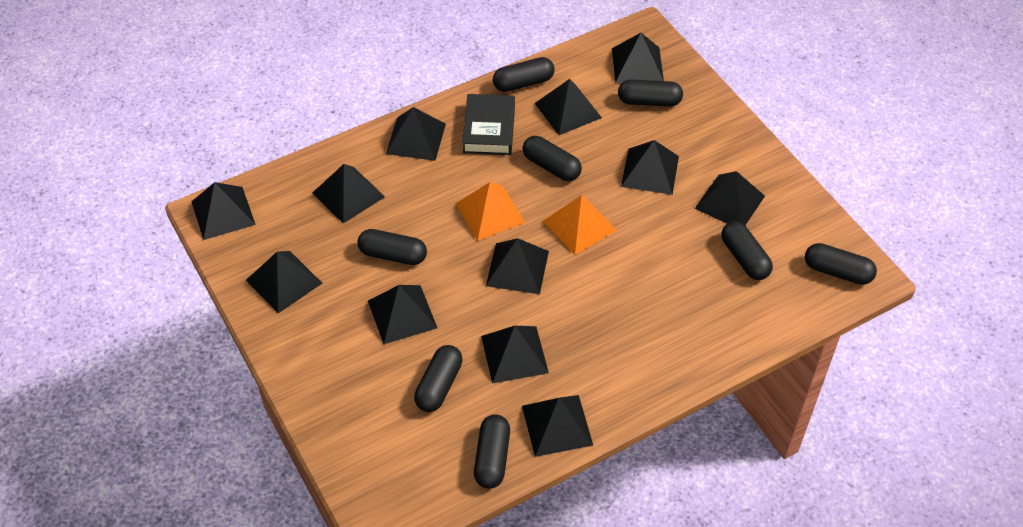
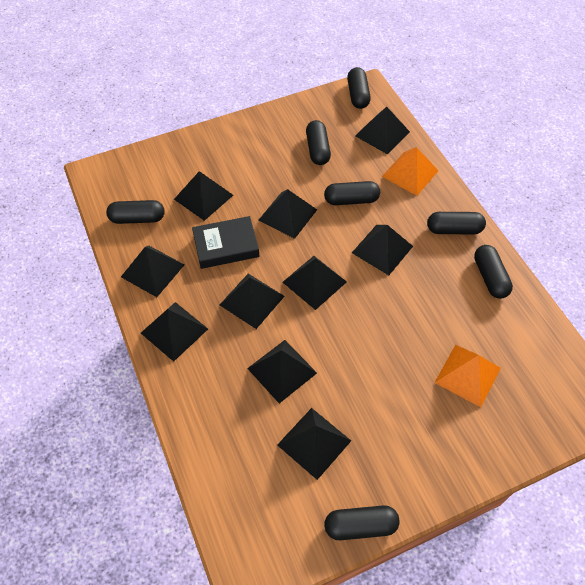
black capsule: 8 -> 7
black pyramid: 12 -> 10

